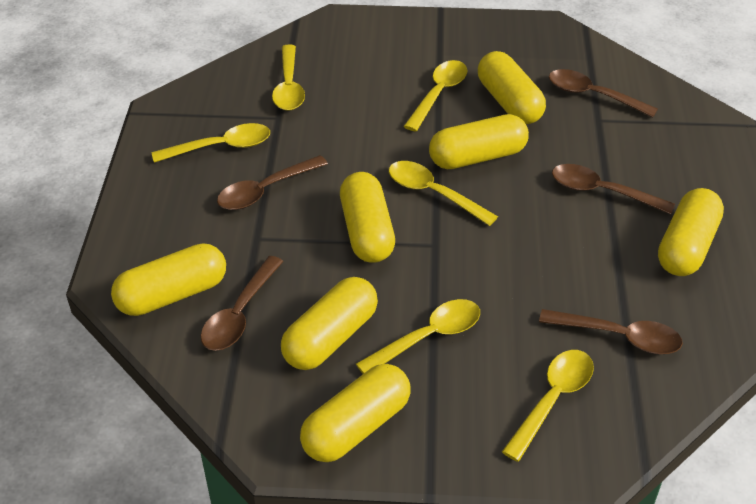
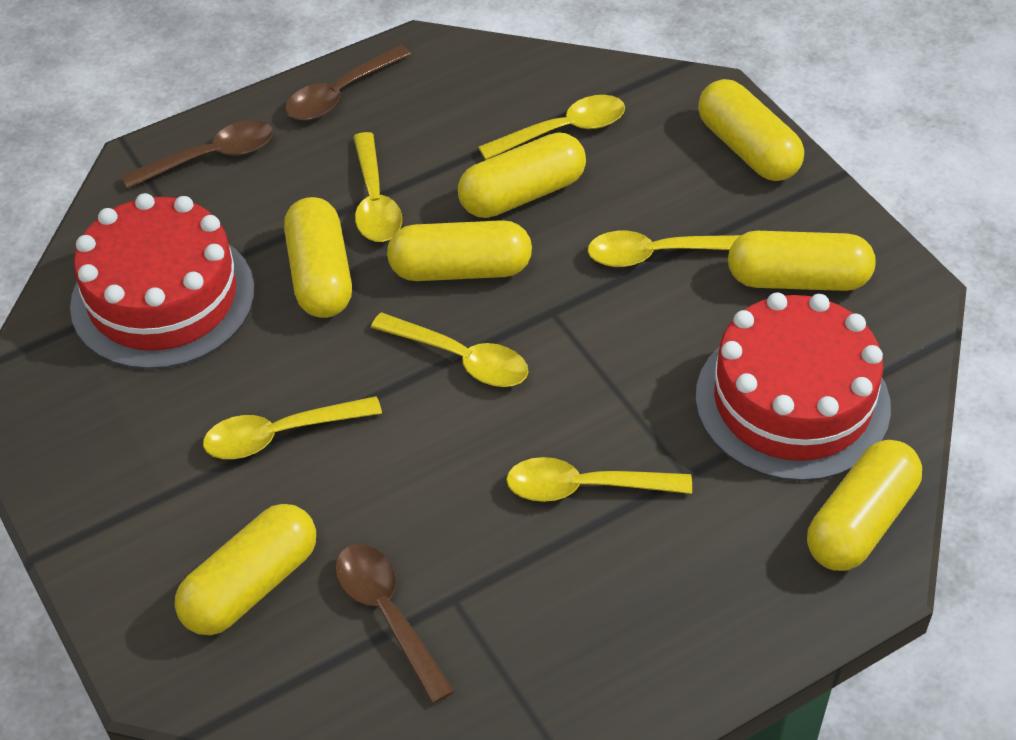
brown spoon: 5 -> 3
red cake: 0 -> 2

